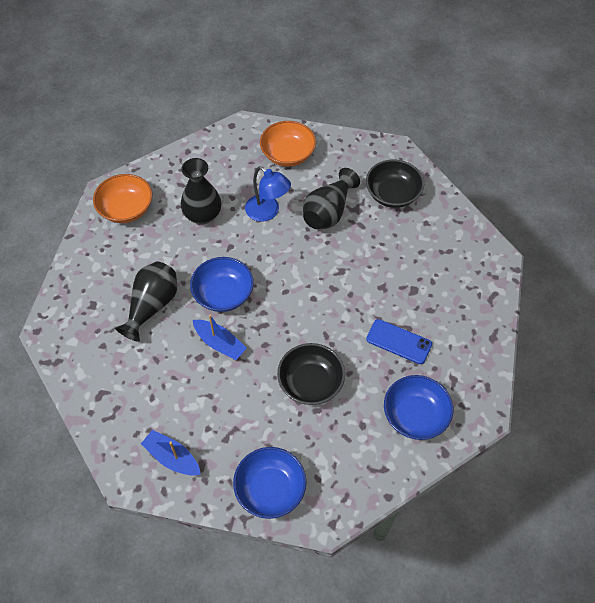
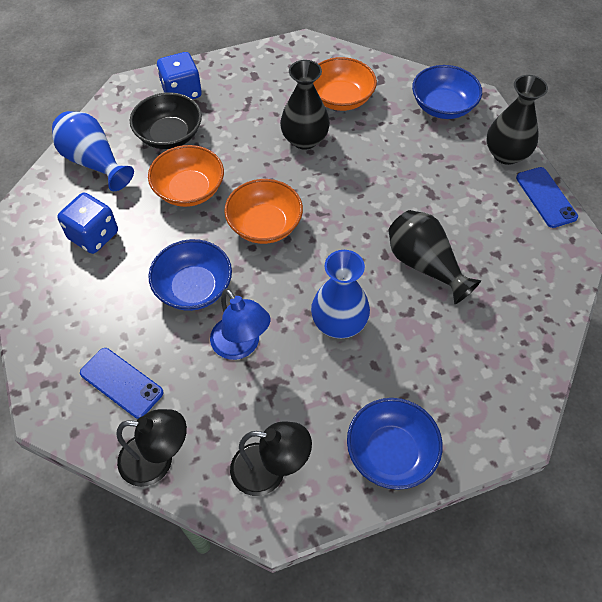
black bowl: 2 -> 1
black lamp: 0 -> 2
blue boat: 2 -> 0
blue dice: 0 -> 2
blue phone: 1 -> 2
blue vase: 0 -> 2
orange bowl: 2 -> 3

